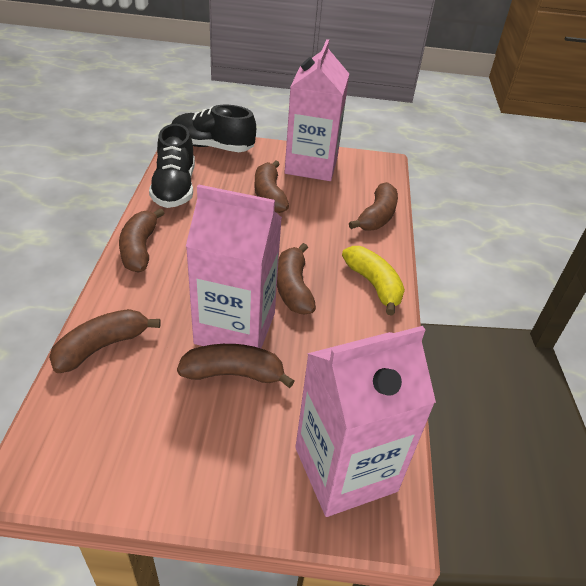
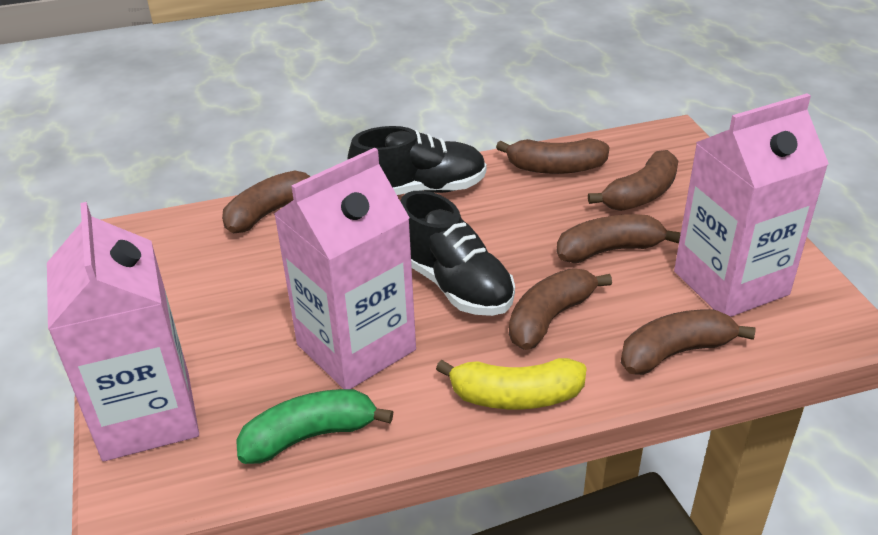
green banana: 0 -> 1

